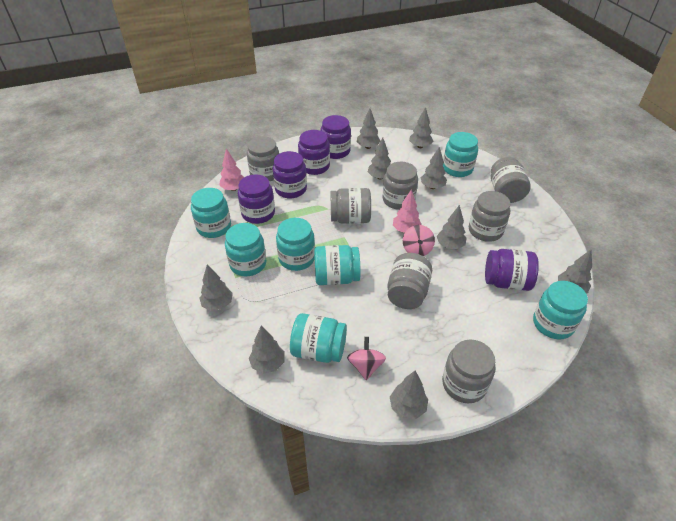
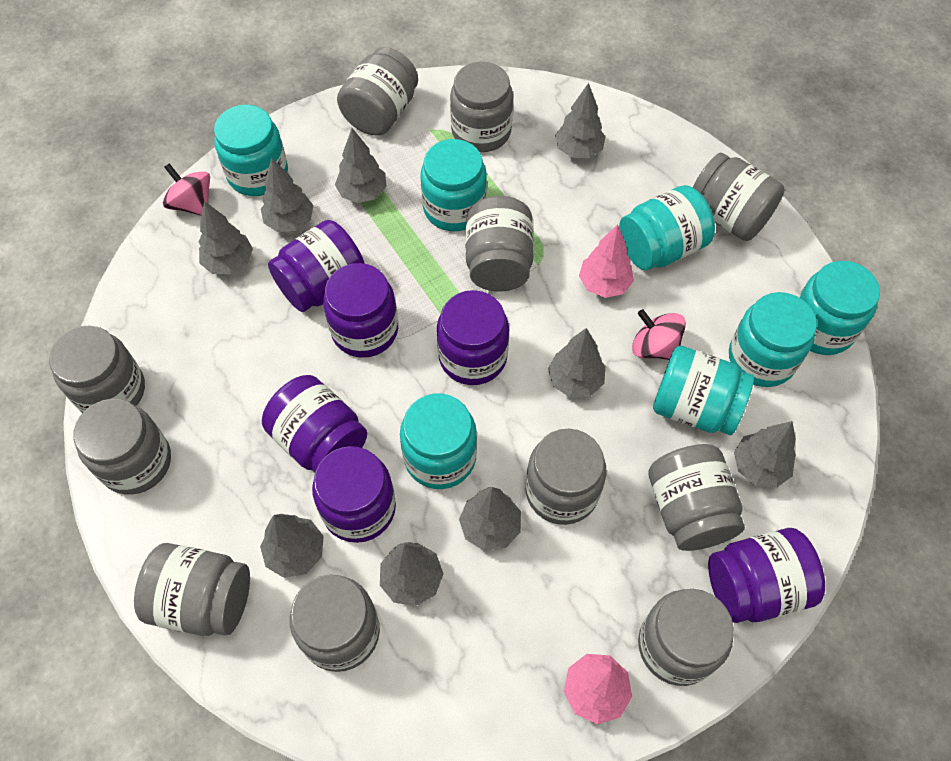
grey jar: 7 -> 11
purple jar: 5 -> 6

